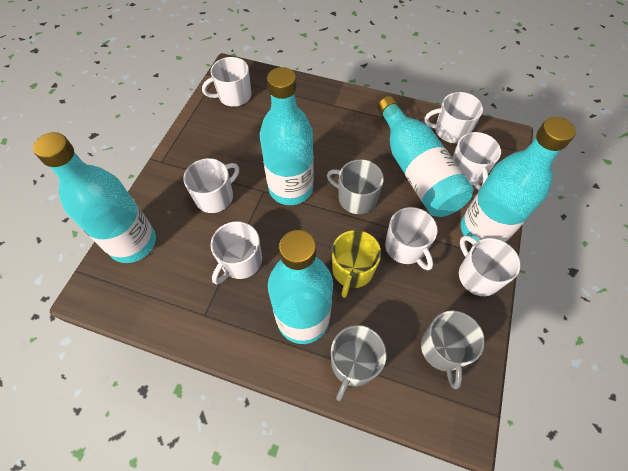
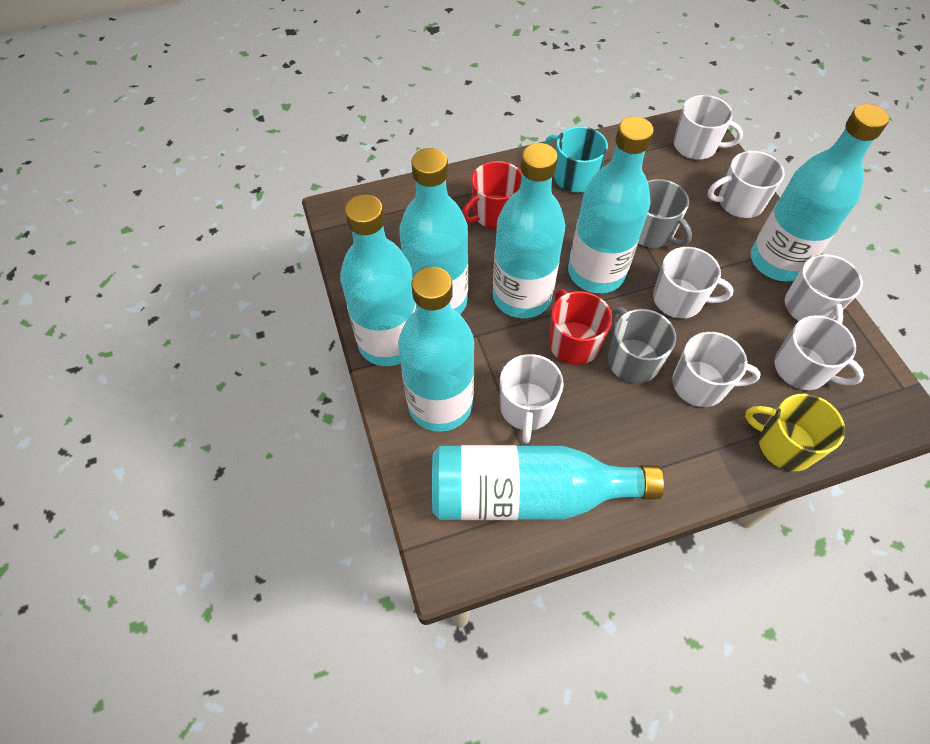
grey mug: 3 -> 2
red mug: 0 -> 2
turquoise bottle: 5 -> 7
turquoise mug: 0 -> 1

